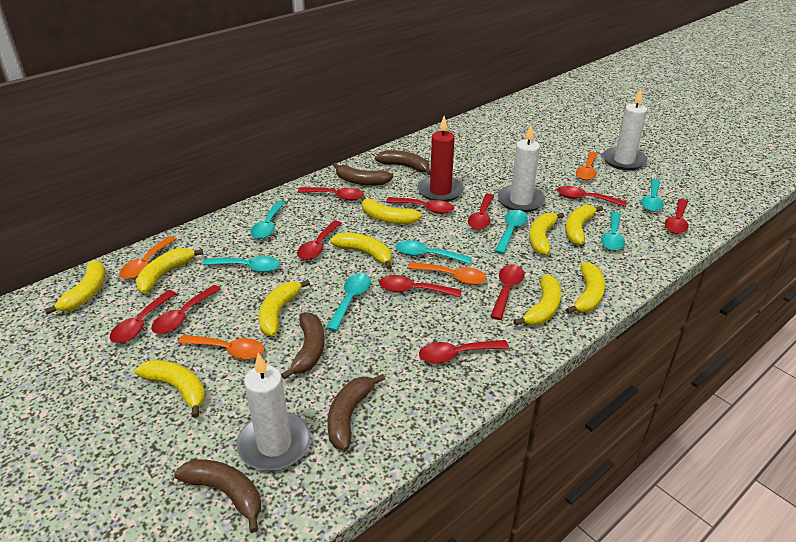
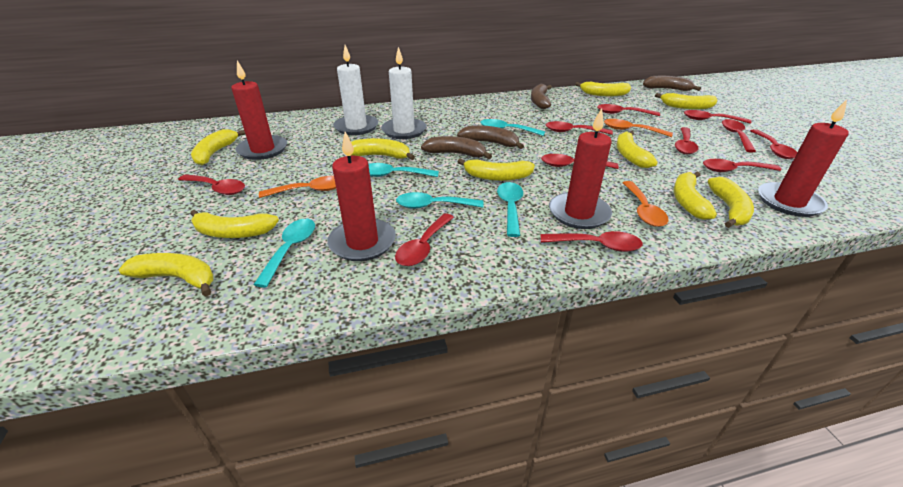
brown banana: 5 -> 4
orange spoon: 4 -> 3
red candle: 1 -> 4
turquoise spoon: 7 -> 5
white candle: 3 -> 2

